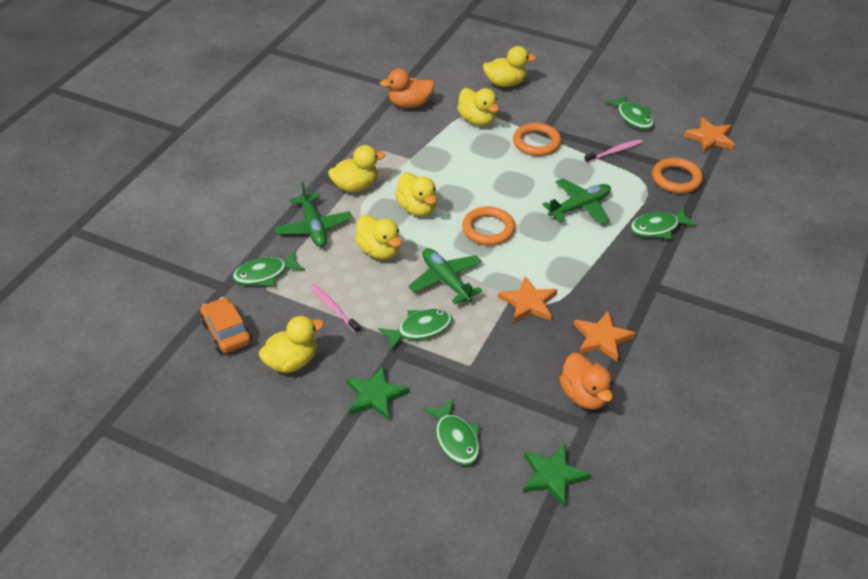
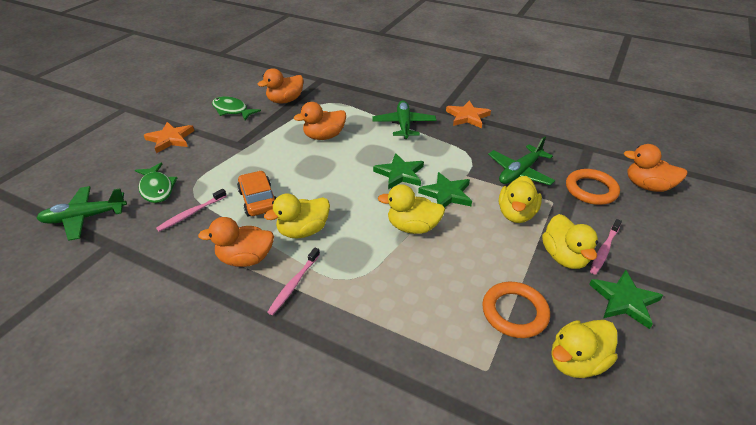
green fish: 5 -> 2
green star: 2 -> 3
orange duck: 2 -> 4
orange ring: 3 -> 2
orange star: 3 -> 2
pink toothbrush: 2 -> 3
yellow duck: 6 -> 5

